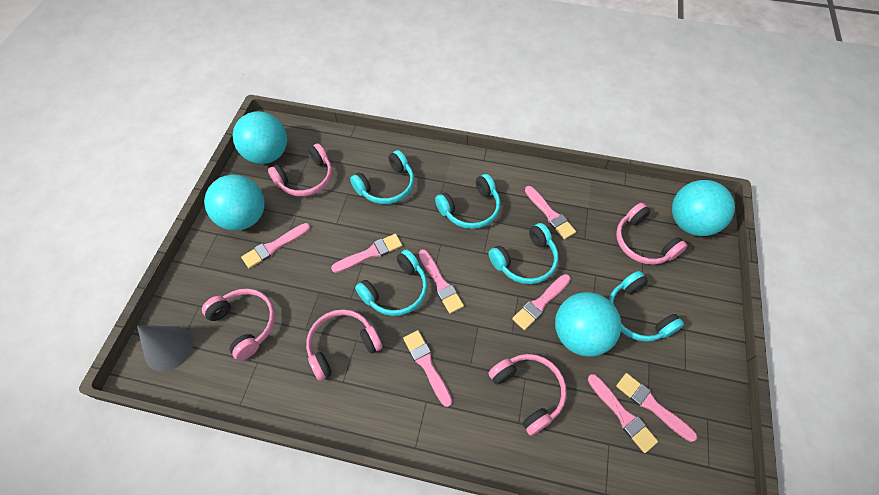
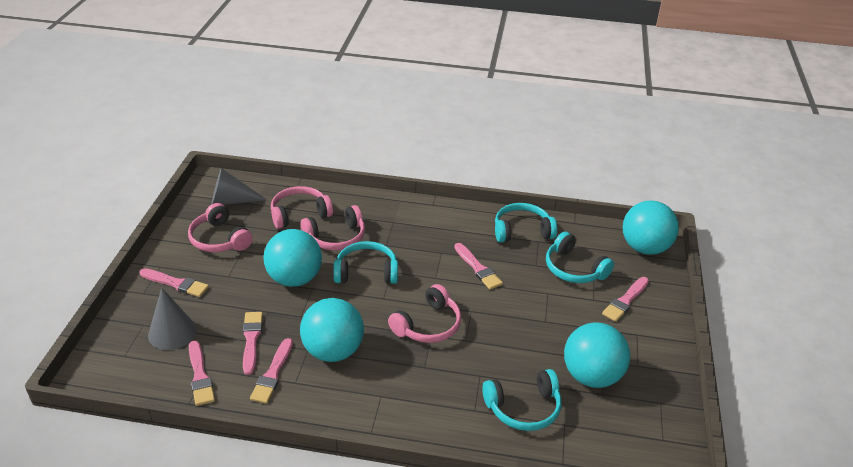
grey cone: 1 -> 2
pink brush: 8 -> 6
pink headphones: 5 -> 4
turquoise headphones: 5 -> 4

